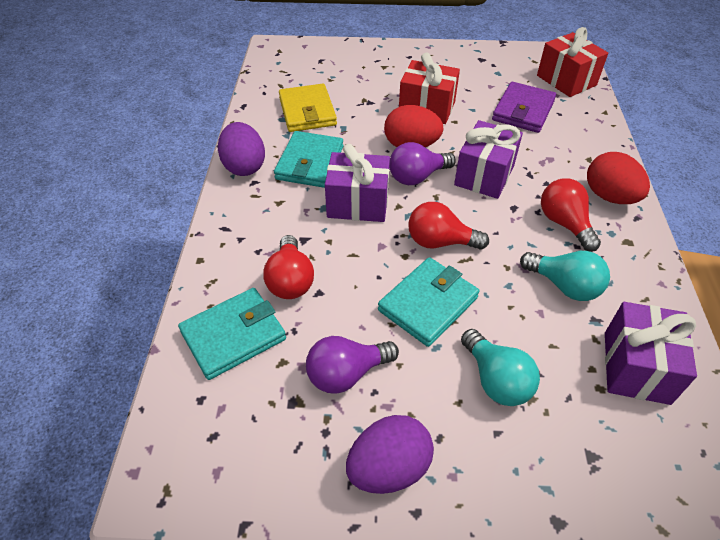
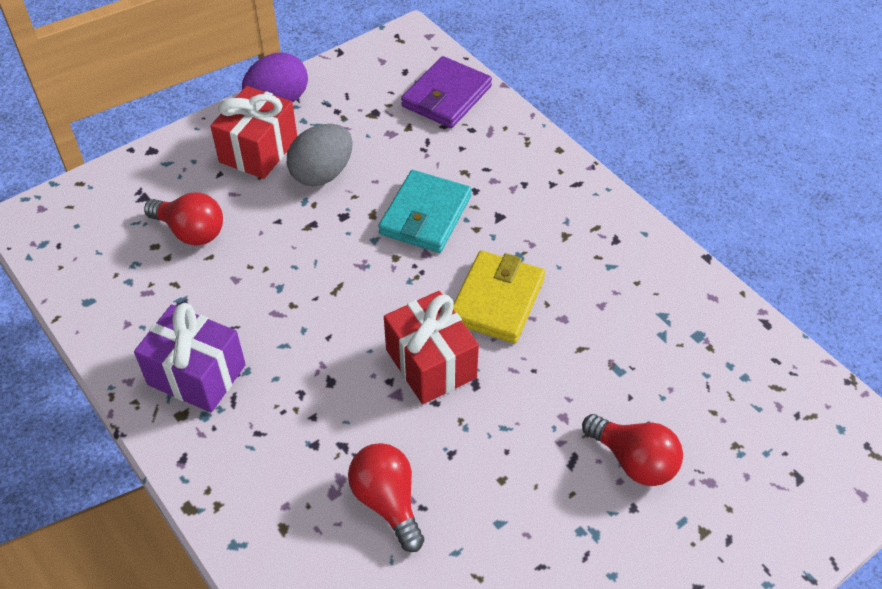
grey egg: 0 -> 1
purple egg: 2 -> 1
purple gift: 3 -> 1
purple light bulb: 2 -> 0
red egg: 2 -> 0
turquoise light bulb: 2 -> 0
turquoise wallet: 3 -> 1

